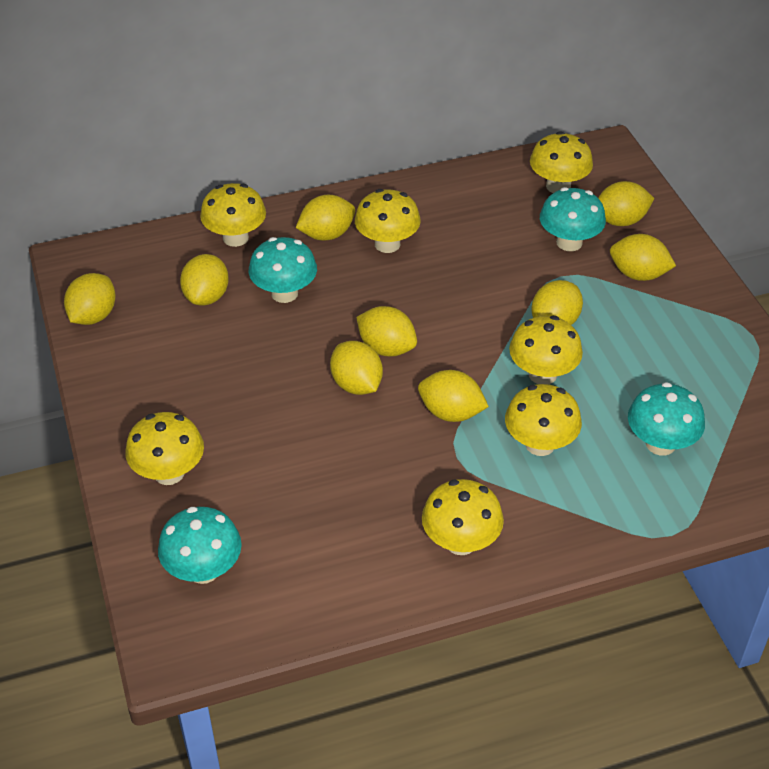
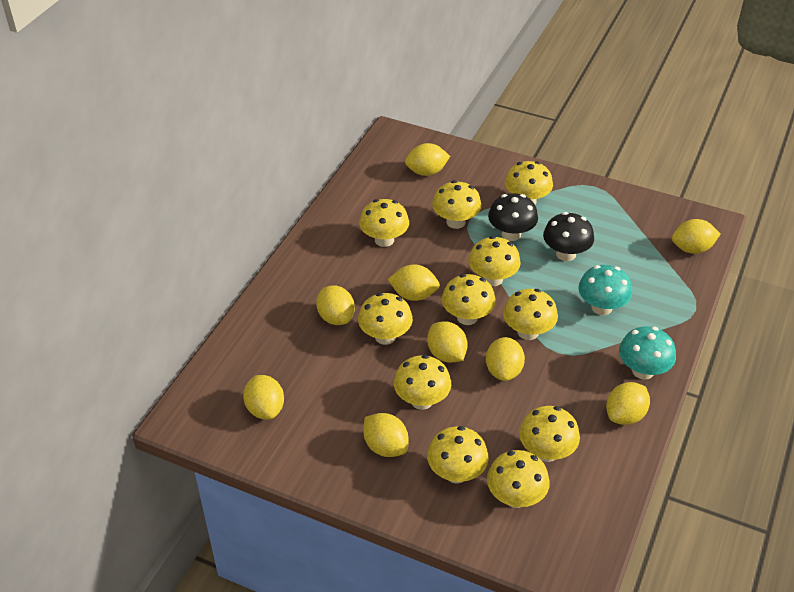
black mushroom: 0 -> 2
turquoise mushroom: 4 -> 2
yellow mushroom: 7 -> 11

